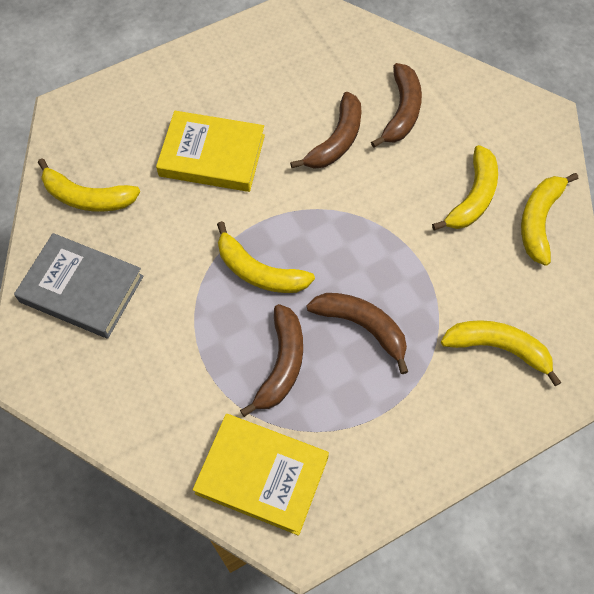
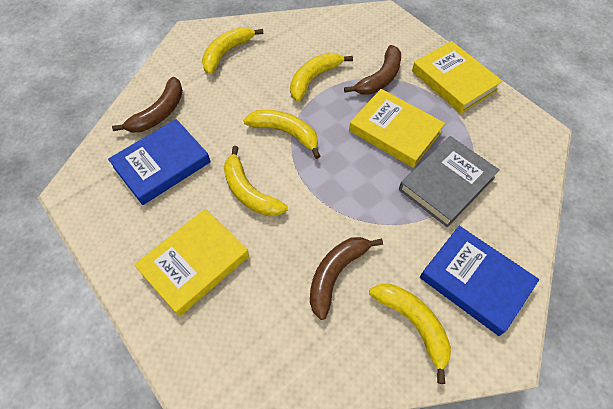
blue book: 0 -> 2
brown banana: 4 -> 3
yellow book: 2 -> 3

